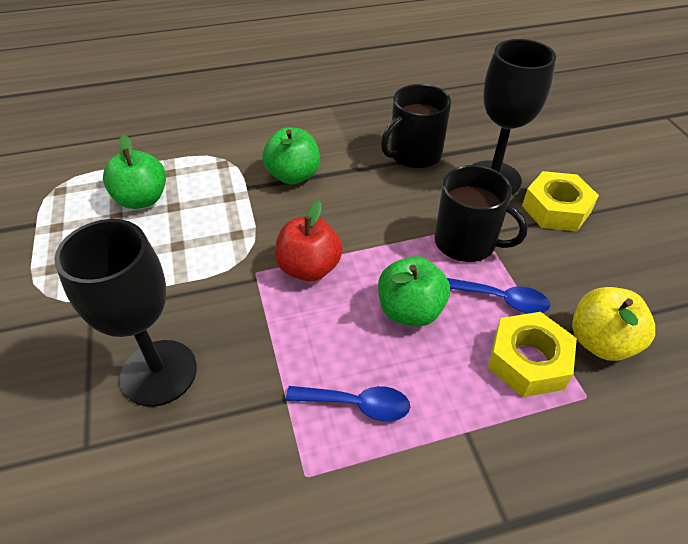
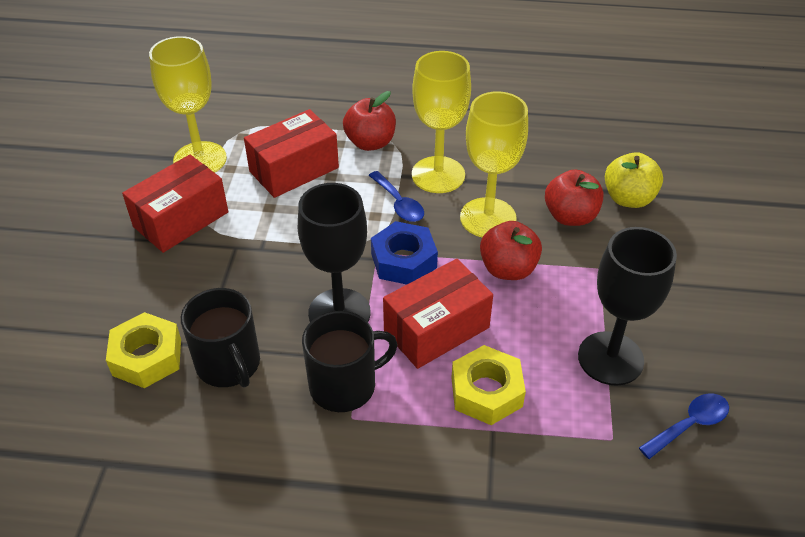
blue nut: 0 -> 1
green apple: 3 -> 0
red apple: 1 -> 3
red box: 0 -> 3
yellow goblet: 0 -> 3

